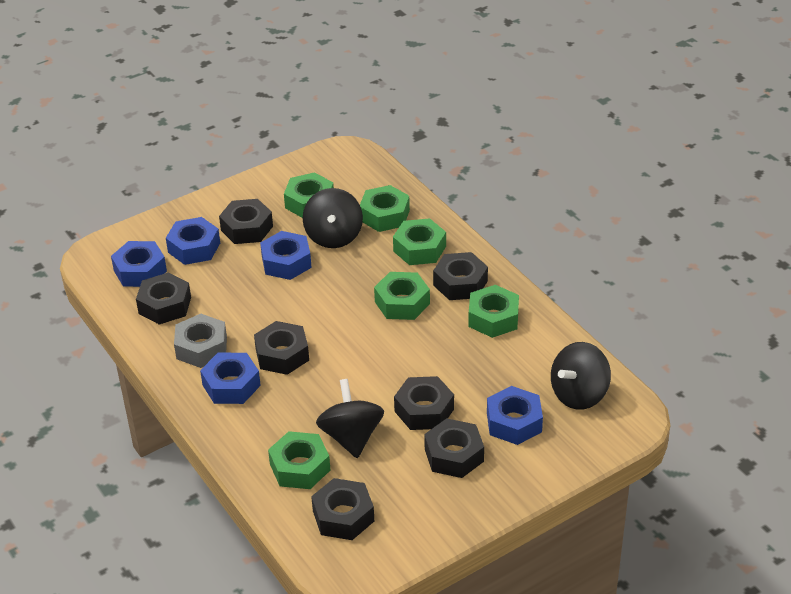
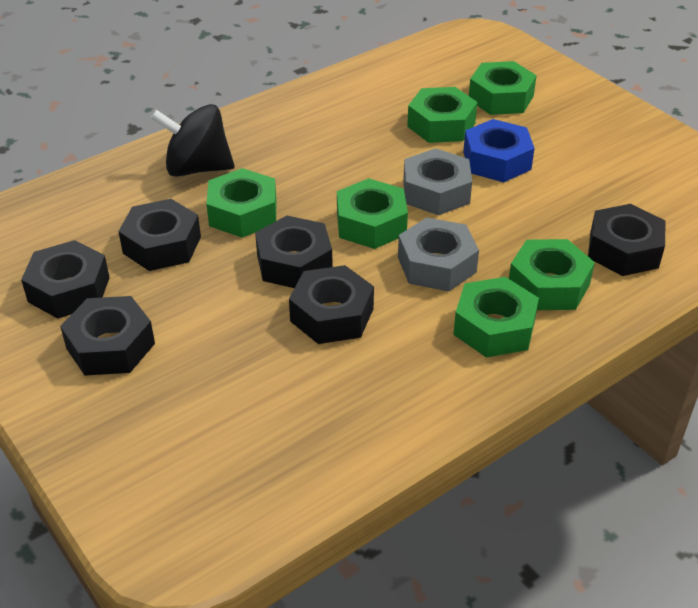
black nut: 7 -> 6
black spinning top: 3 -> 1
blue nut: 5 -> 1
grey nut: 1 -> 2

